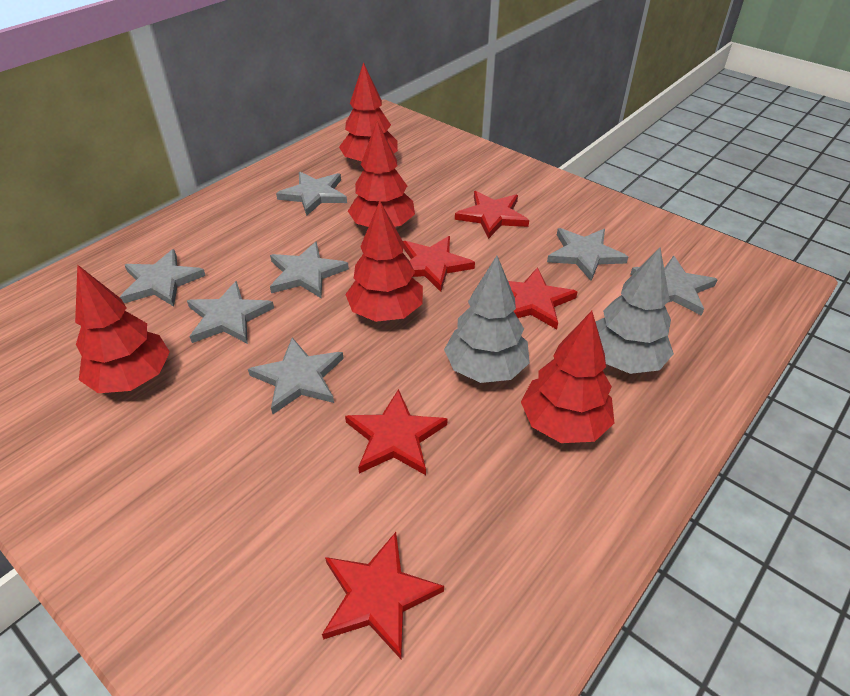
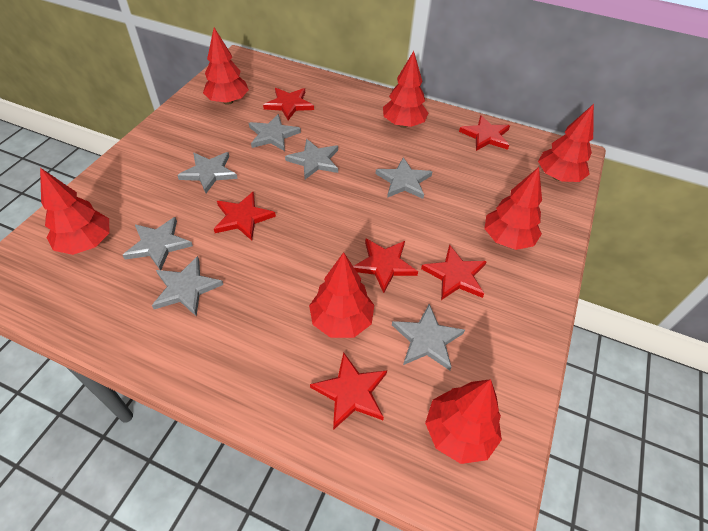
grey tree: 2 -> 0
red star: 5 -> 6
red tree: 5 -> 7

